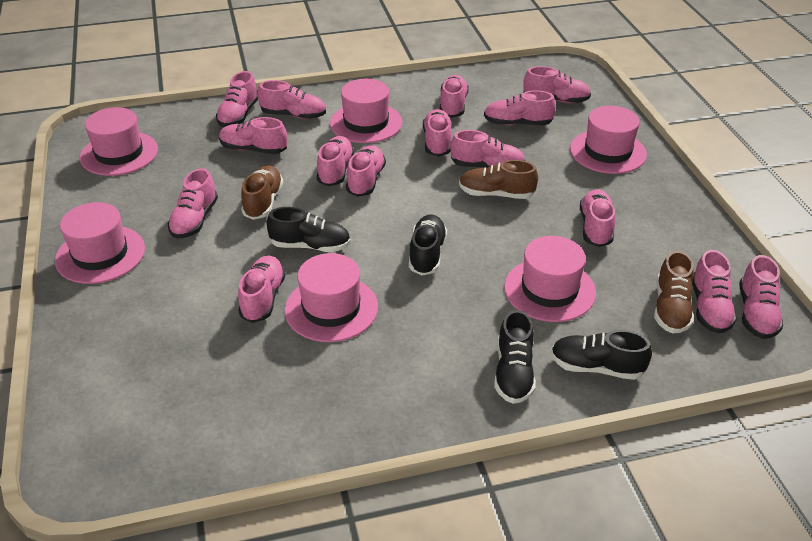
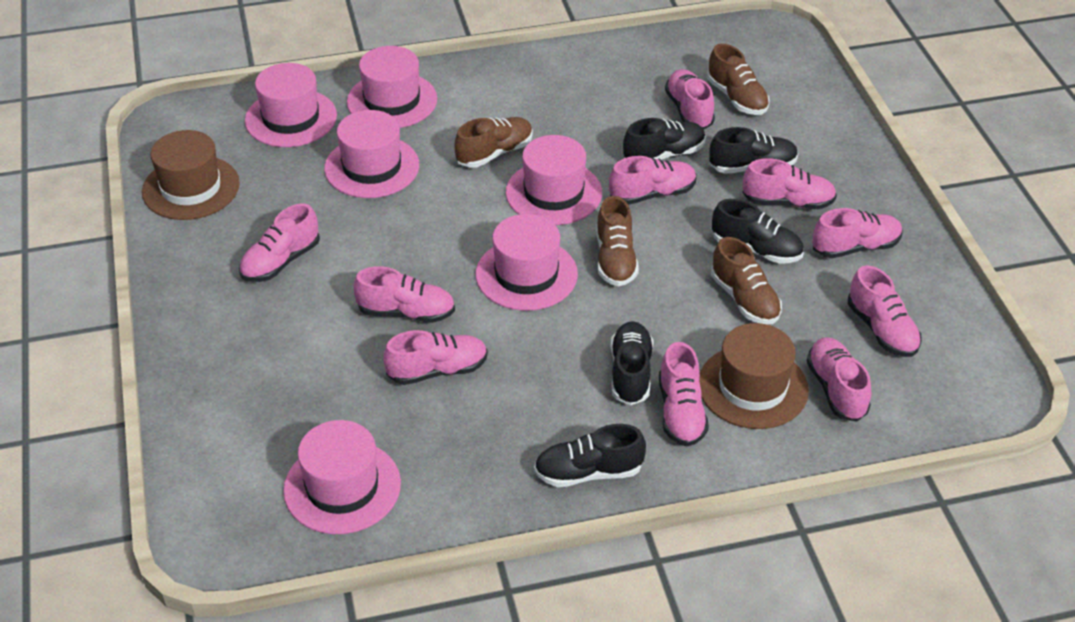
black shoe: 4 -> 5
brown hat: 0 -> 2
brown shoe: 3 -> 4
pink shoe: 15 -> 10

